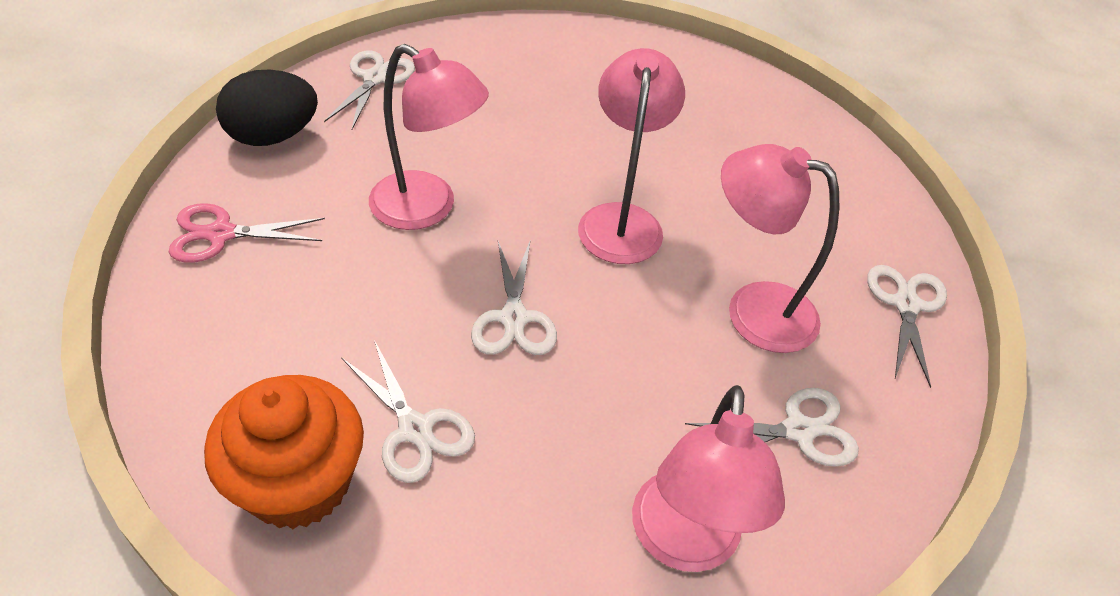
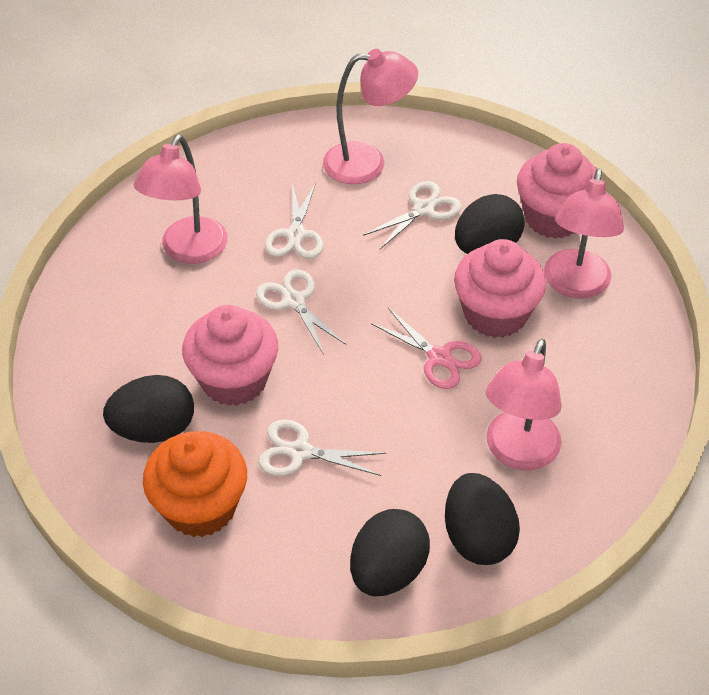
black egg: 1 -> 4
pink cupcake: 0 -> 3
white scissors: 5 -> 4

